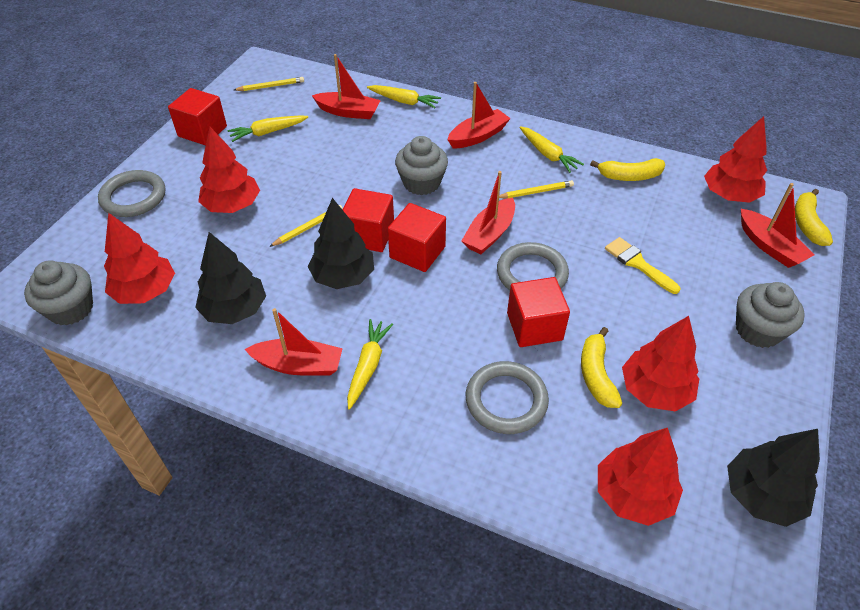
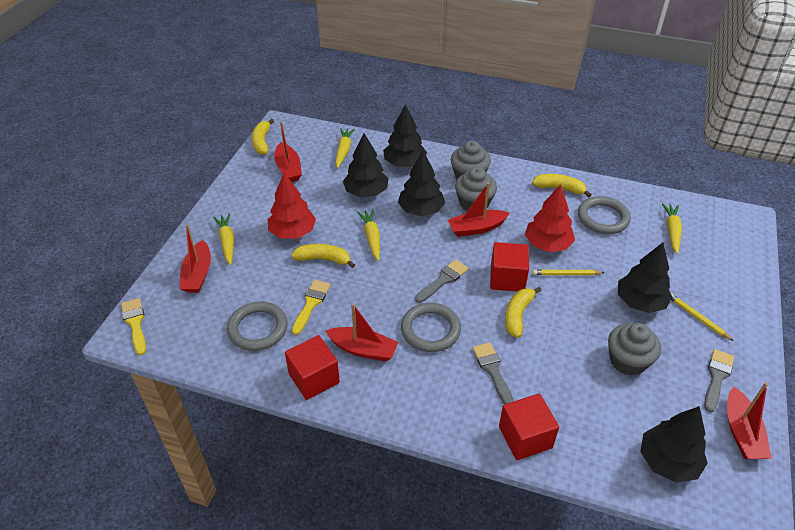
black tree: 3 -> 5
grey brush: 0 -> 3
red cube: 4 -> 3
red tree: 5 -> 2
yellow banana: 3 -> 4
yellow brush: 1 -> 2
yellow pencil: 3 -> 2

